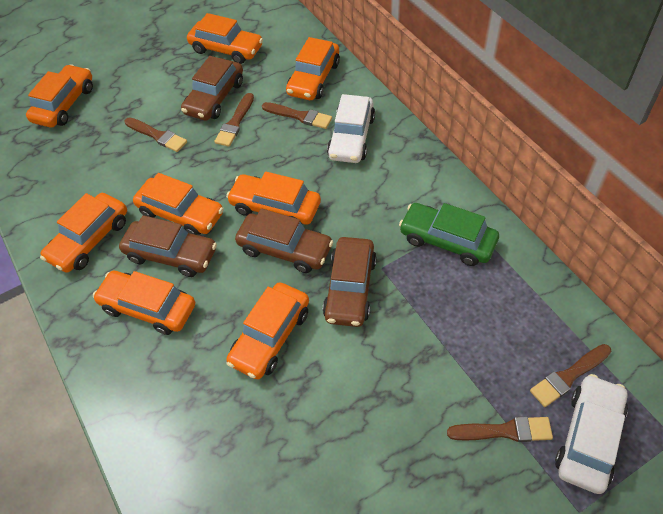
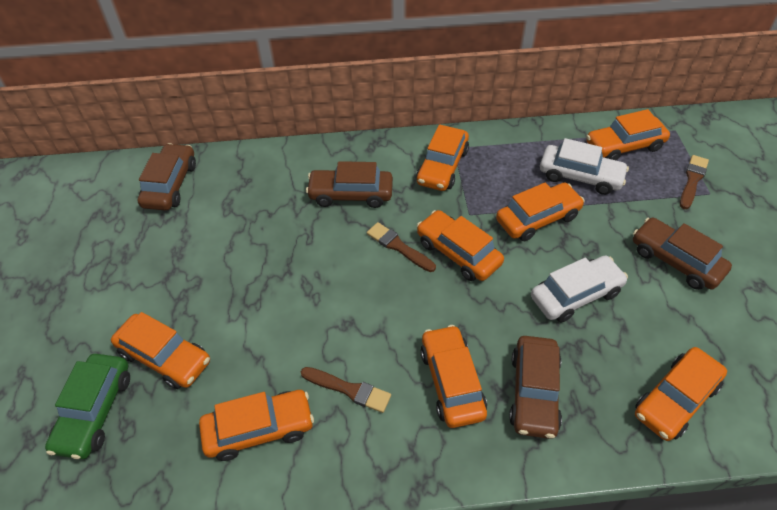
brown brush: 5 -> 3

